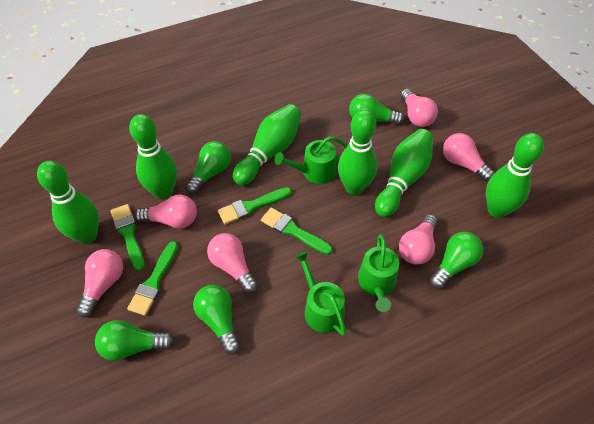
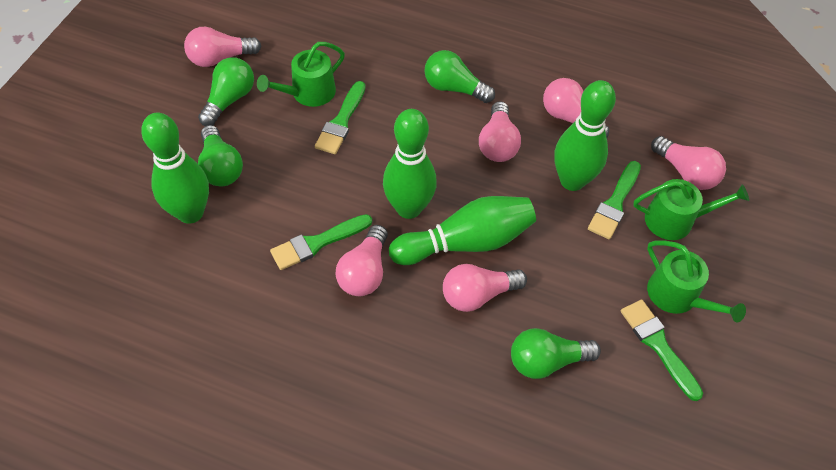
green bowling pin: 6 -> 4
green light bulb: 5 -> 4

